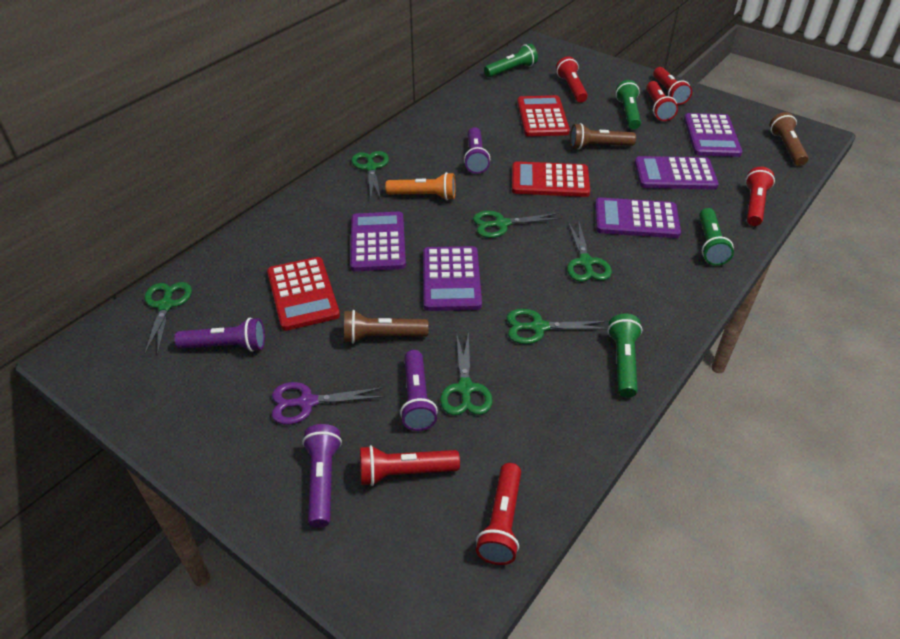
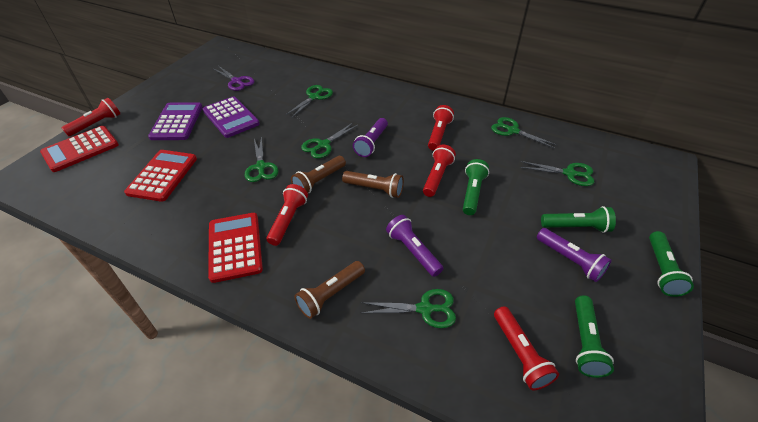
orange flashlight: 1 -> 0
purple calculator: 5 -> 2
purple flashlight: 4 -> 3
red flashlight: 6 -> 5

